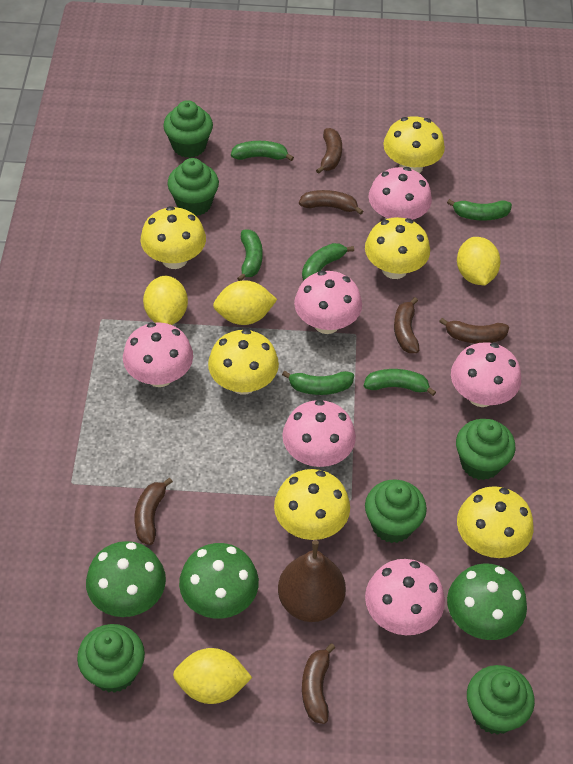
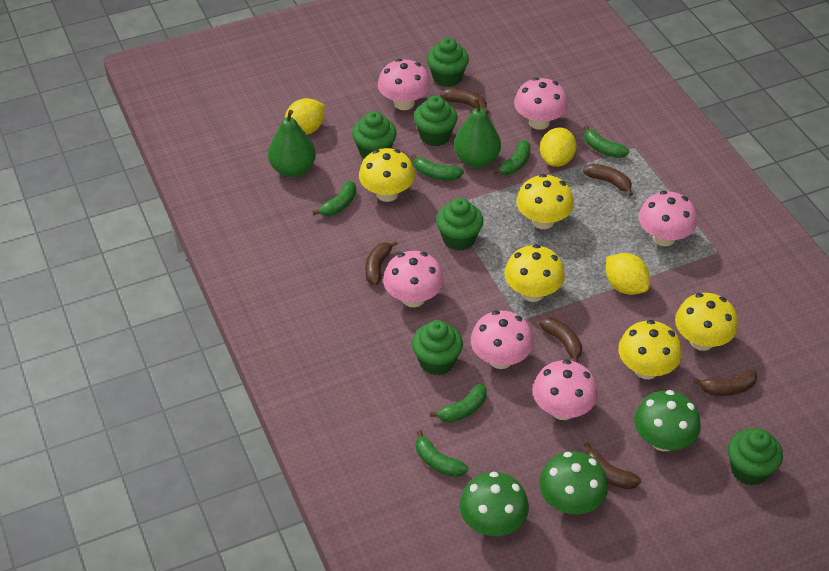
brown pear: 1 -> 0
green pear: 0 -> 2
yellow lemon: 4 -> 3
yellow mushroom: 6 -> 5

